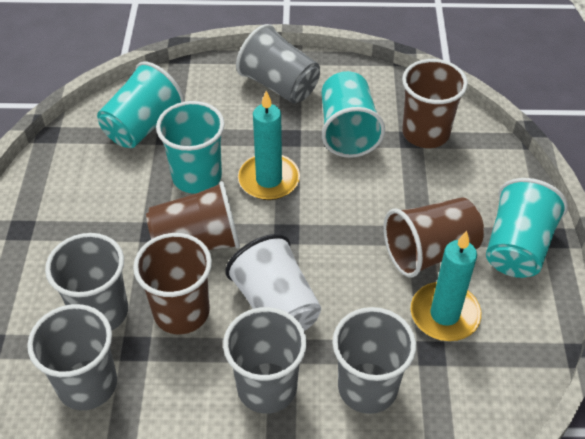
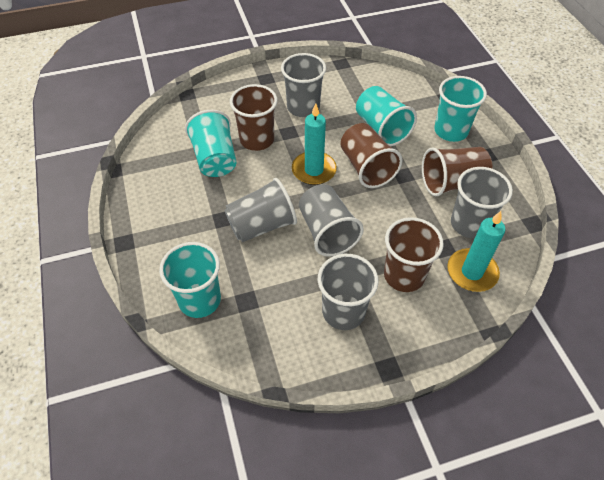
white cup: 1 -> 0

